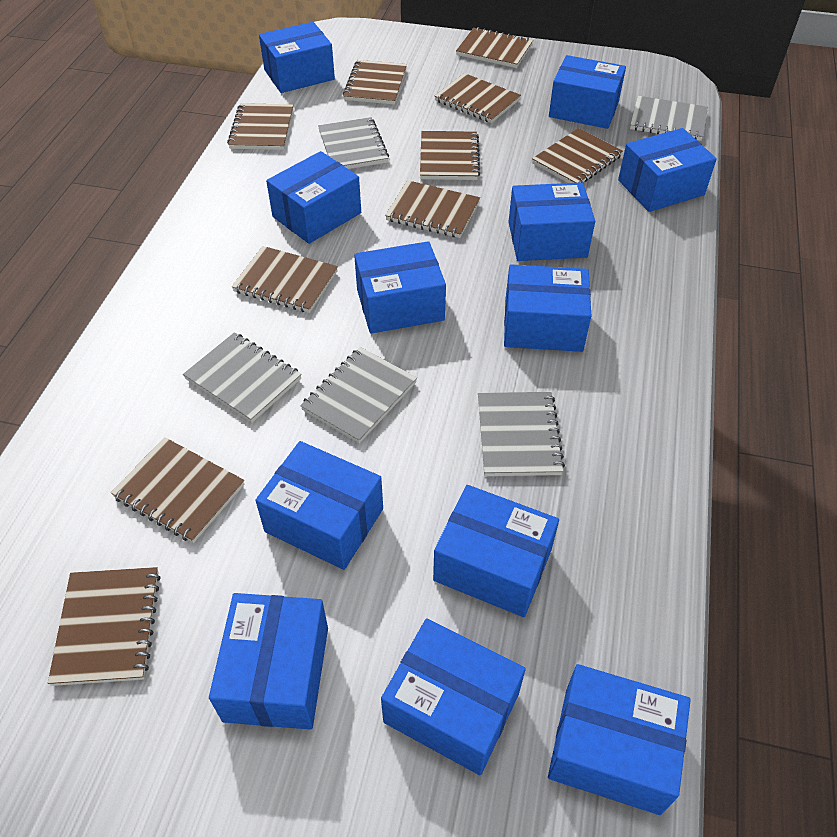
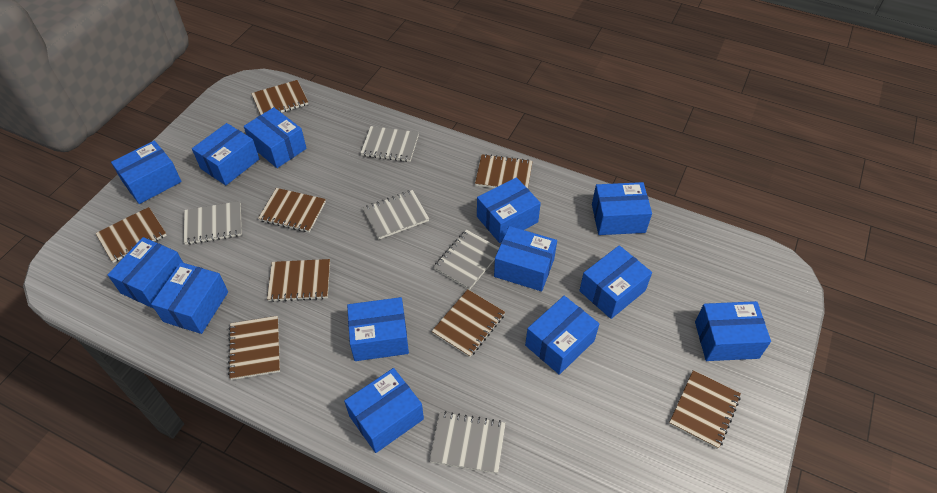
blue box: 12 -> 13
brown notebook: 10 -> 8

